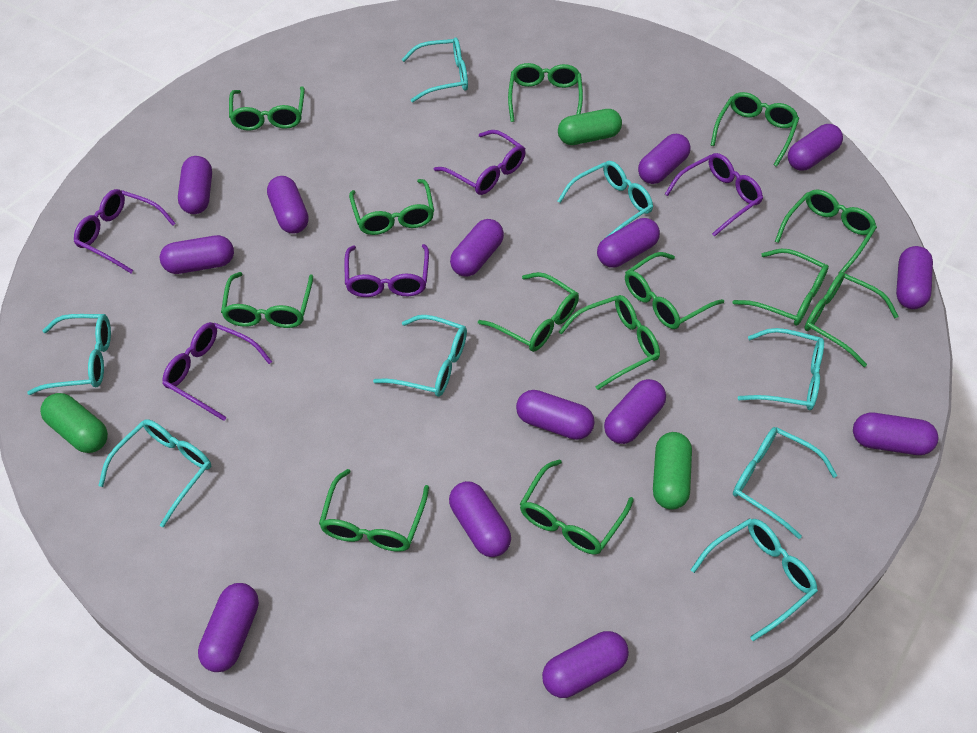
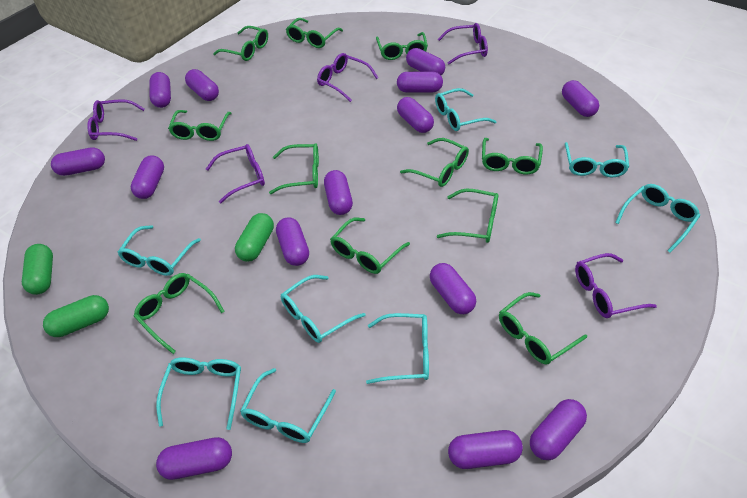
green glasses: 13 -> 11

